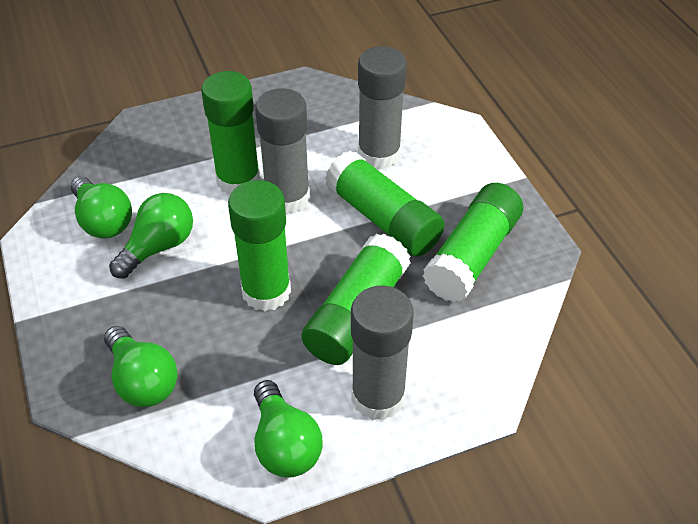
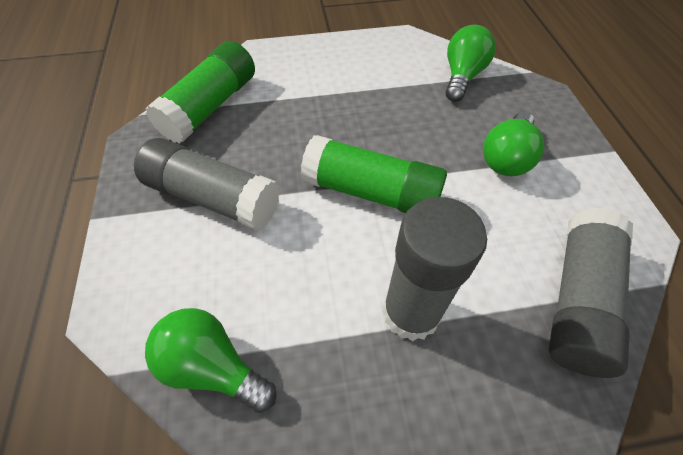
green glue stick: 5 -> 2
green light bulb: 4 -> 3

